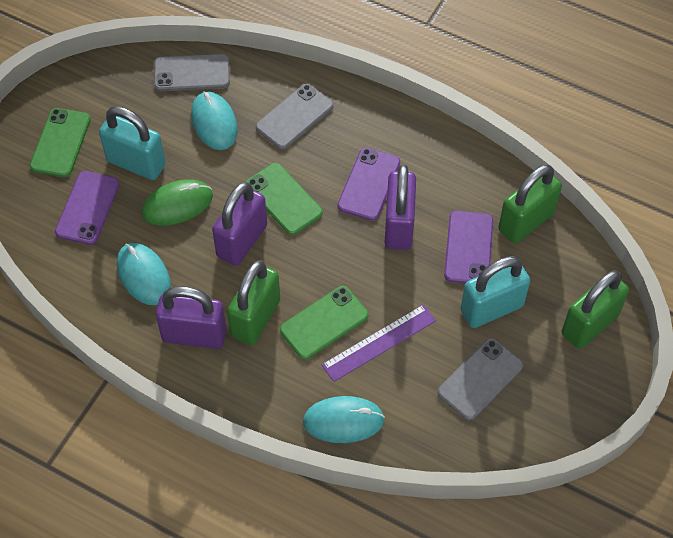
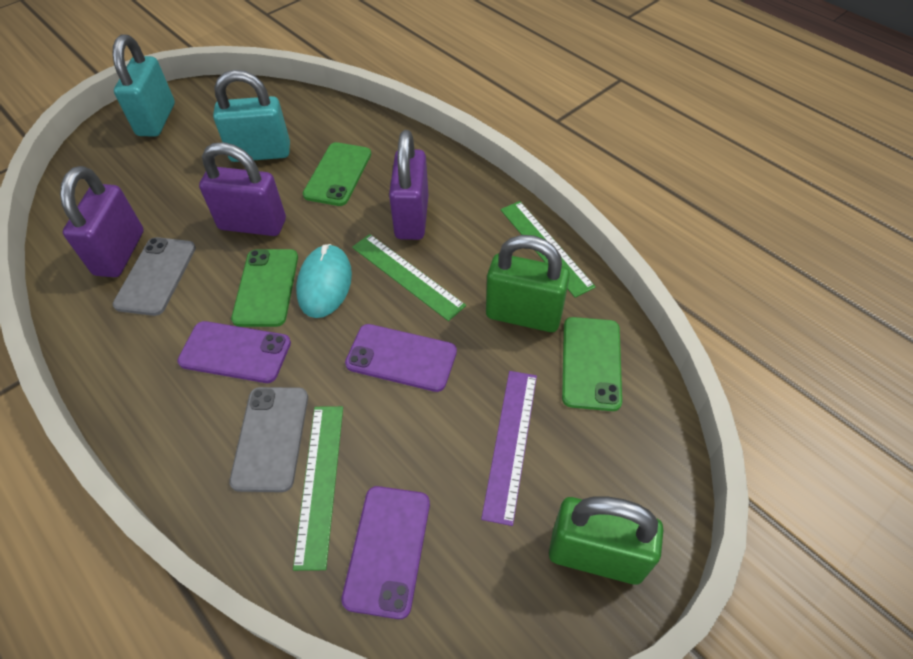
green mouse: 1 -> 0
green padlock: 3 -> 2
green ruler: 0 -> 3
grey phone: 3 -> 2
turquoise mouse: 3 -> 1

